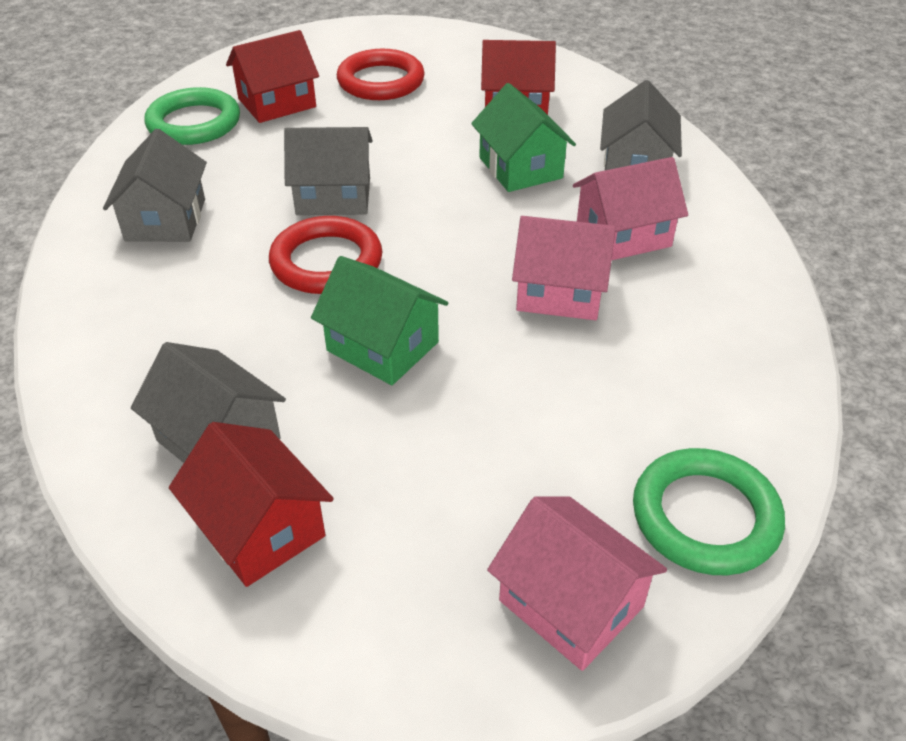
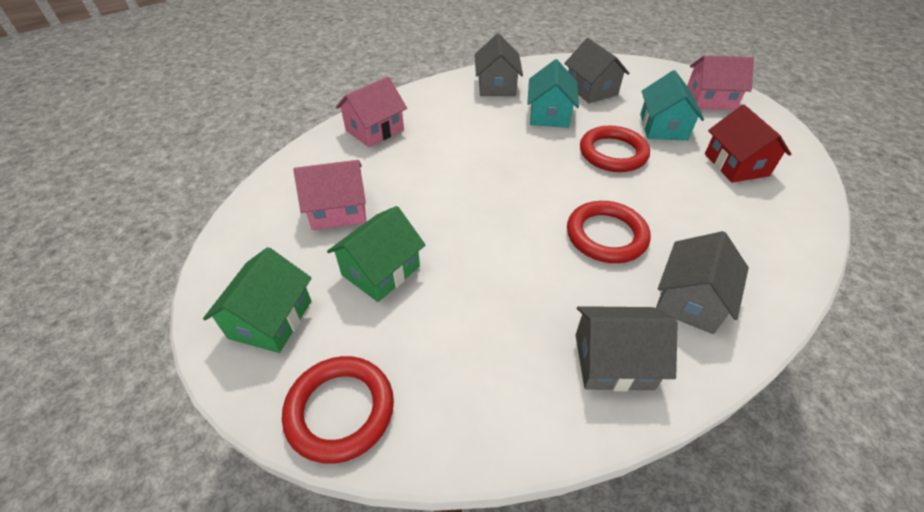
green ring: 2 -> 0
red house: 3 -> 1
red ring: 2 -> 3
turquoise house: 0 -> 2

